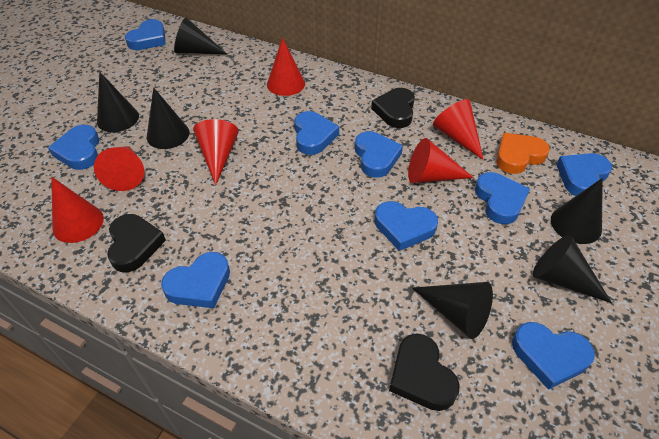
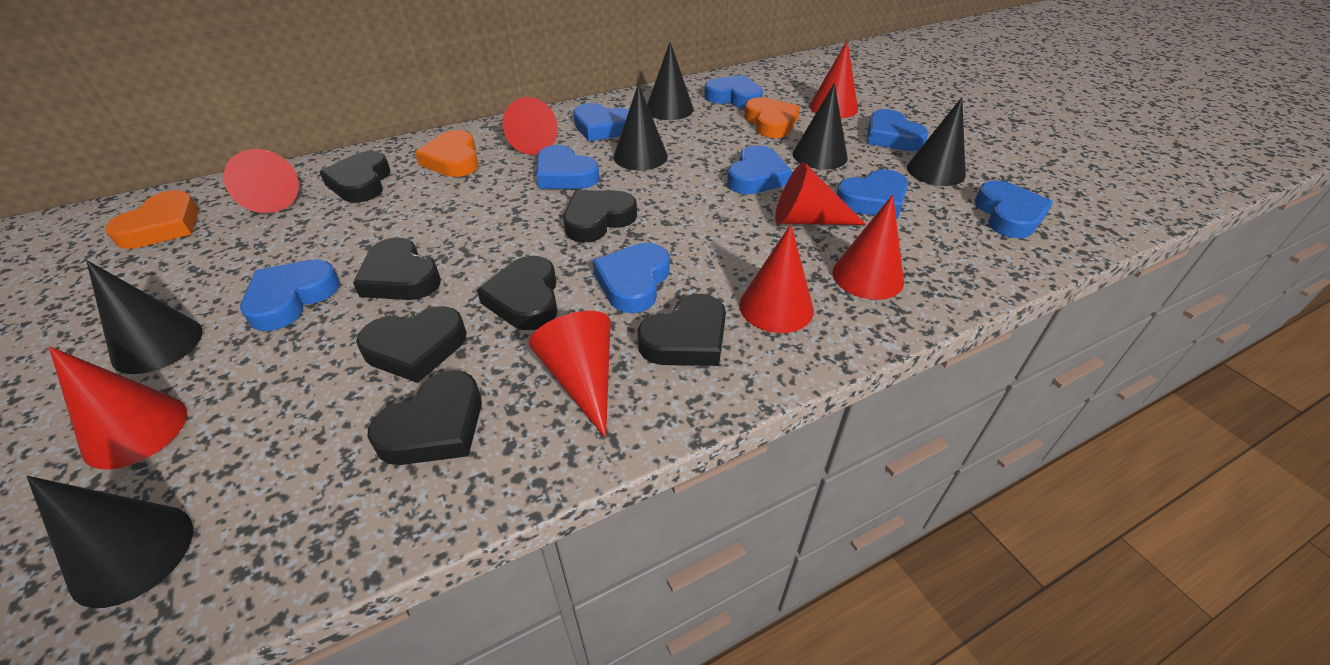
black heart: 3 -> 7
orange heart: 1 -> 3
red cone: 6 -> 8

